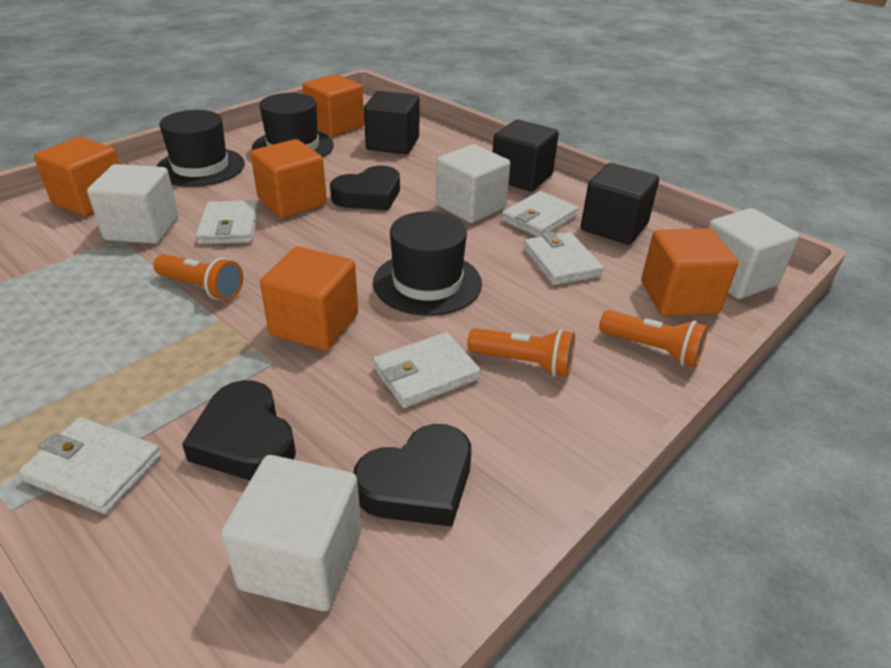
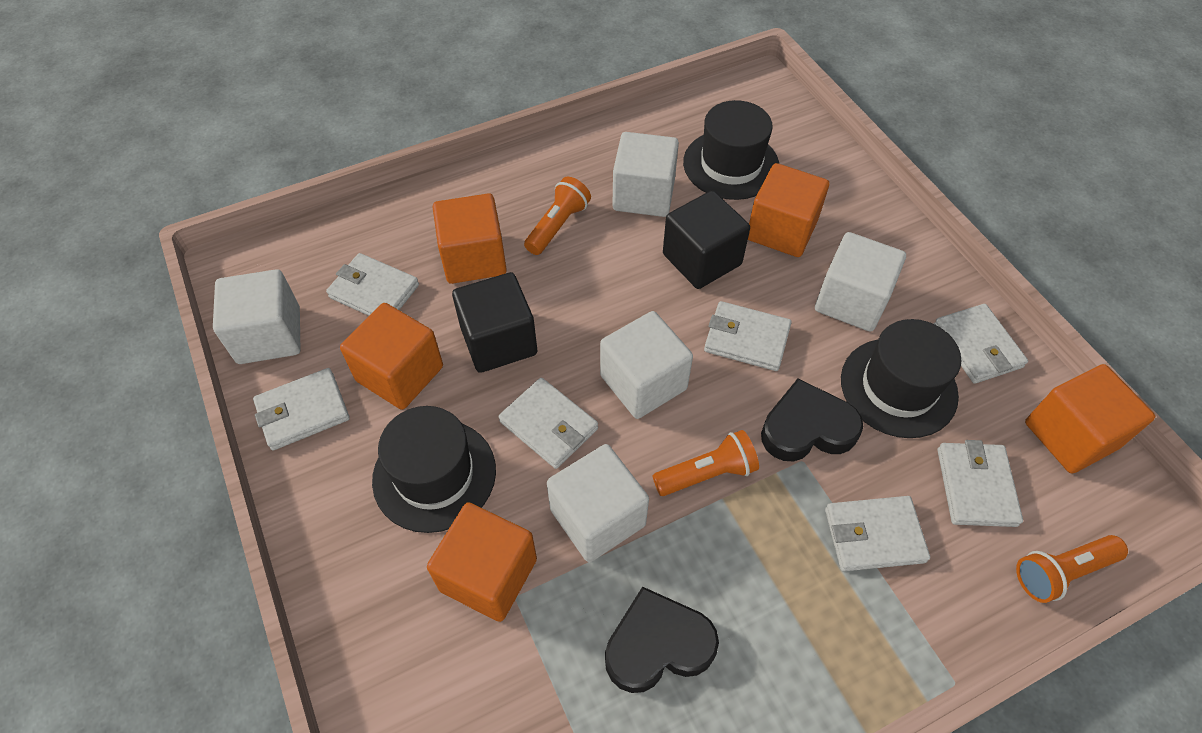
black cube: 3 -> 2
black heart: 3 -> 2
white cube: 4 -> 5
white wallet: 5 -> 7

